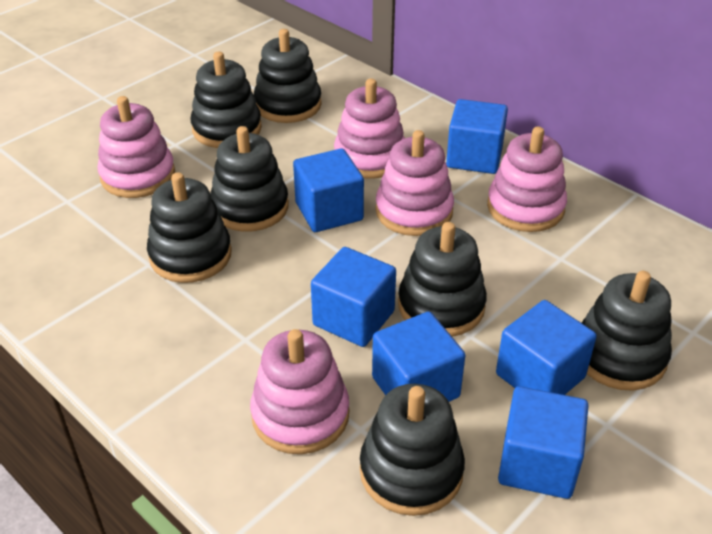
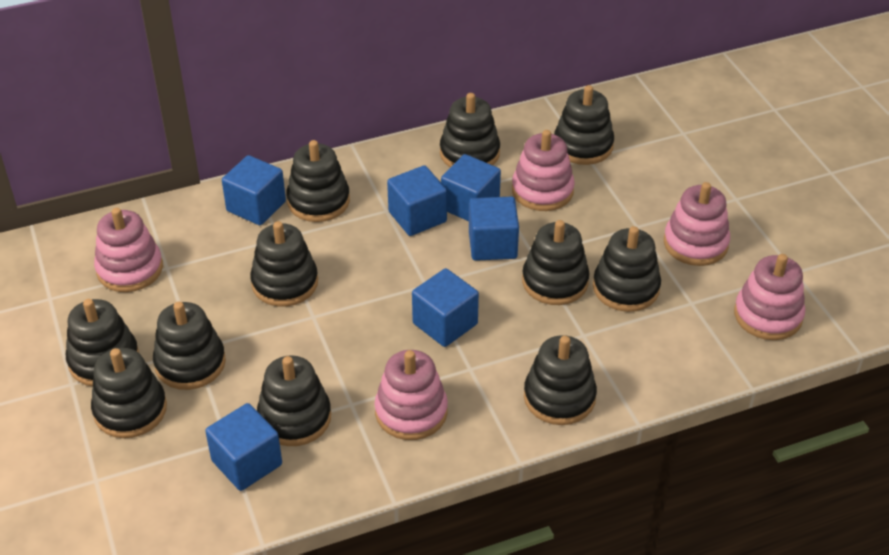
black stacking toy: 7 -> 11

